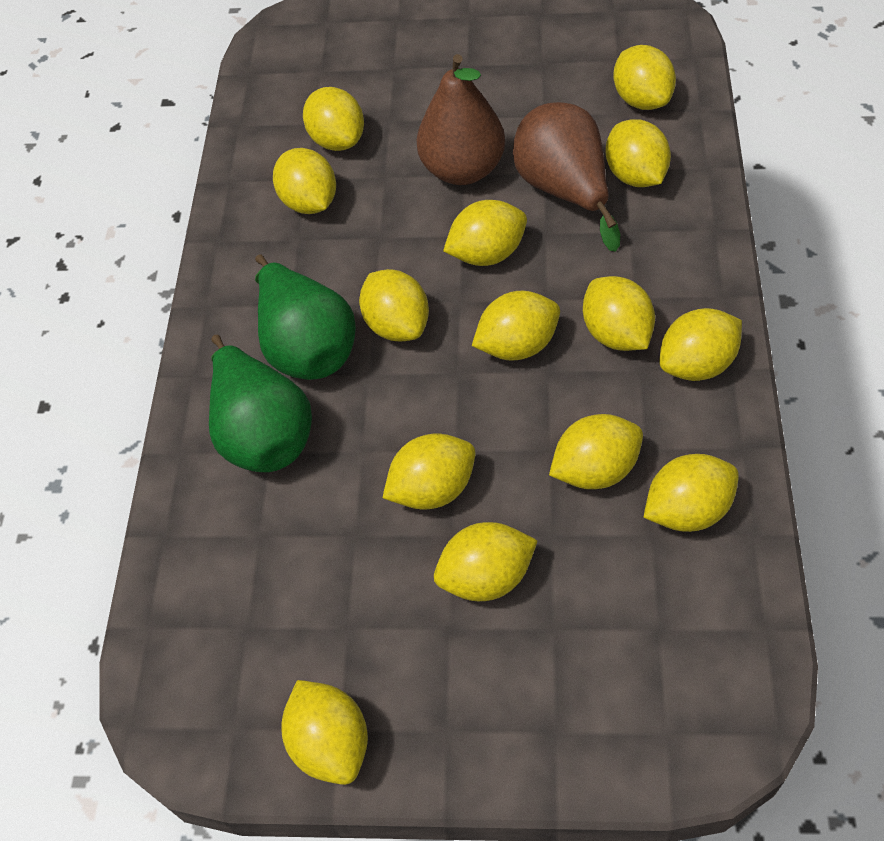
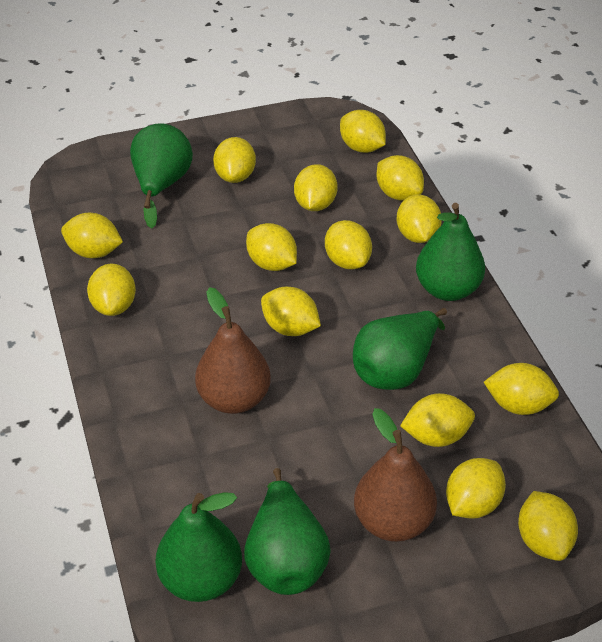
green pear: 2 -> 5

